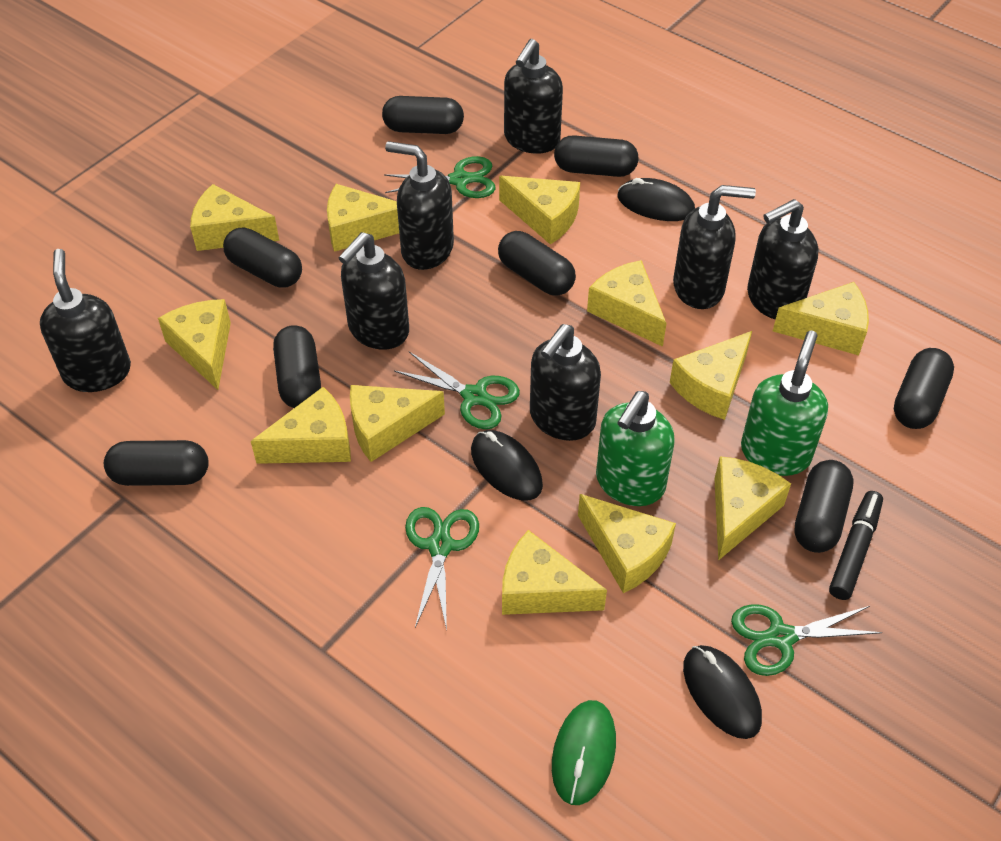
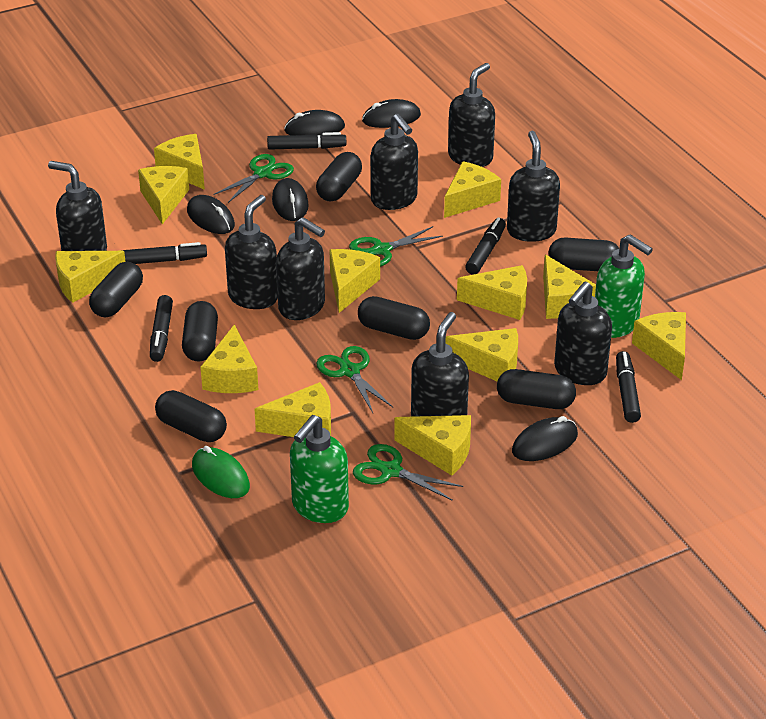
black capsule: 8 -> 7
black marker: 1 -> 5
black mouse: 3 -> 5
black soap dispenser: 7 -> 8

